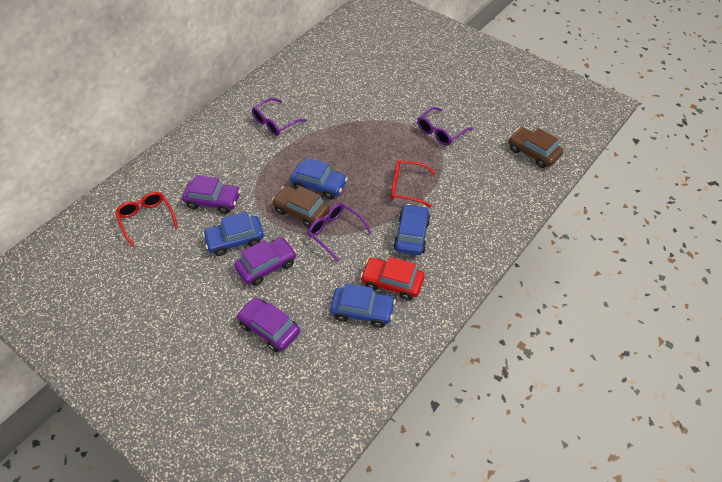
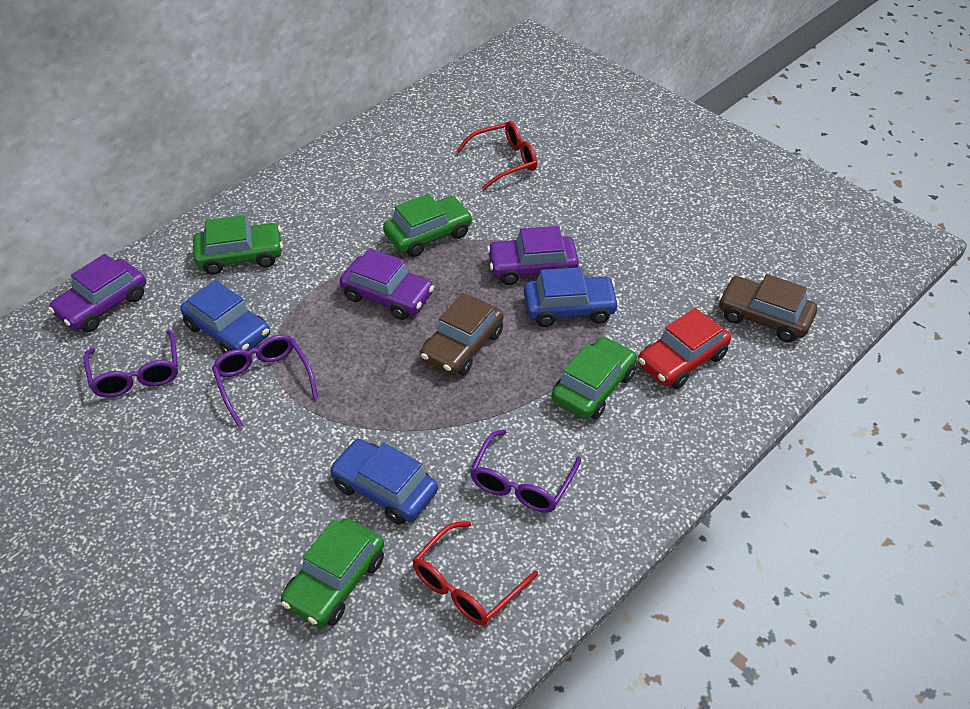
blue car: 4 -> 3
green car: 0 -> 4

